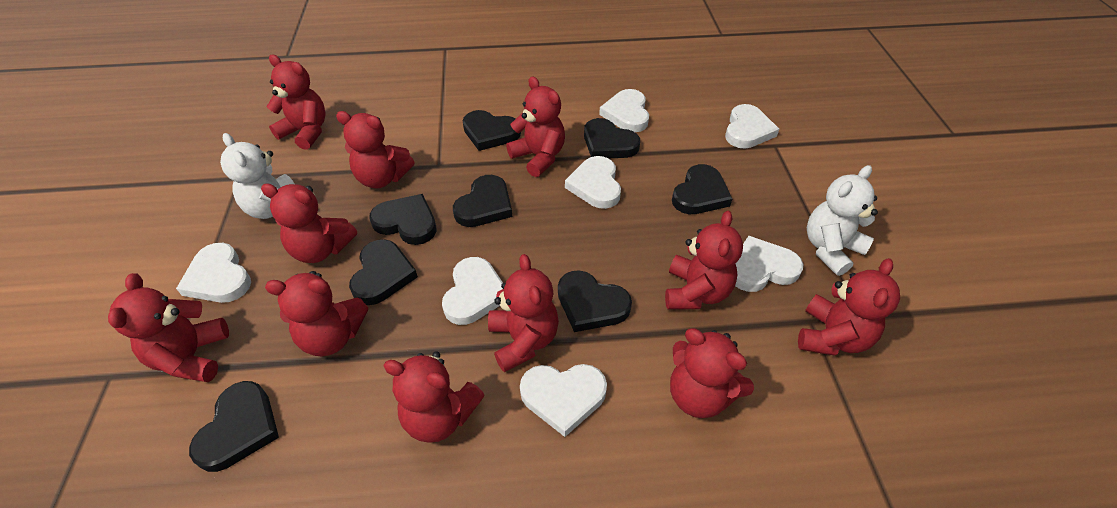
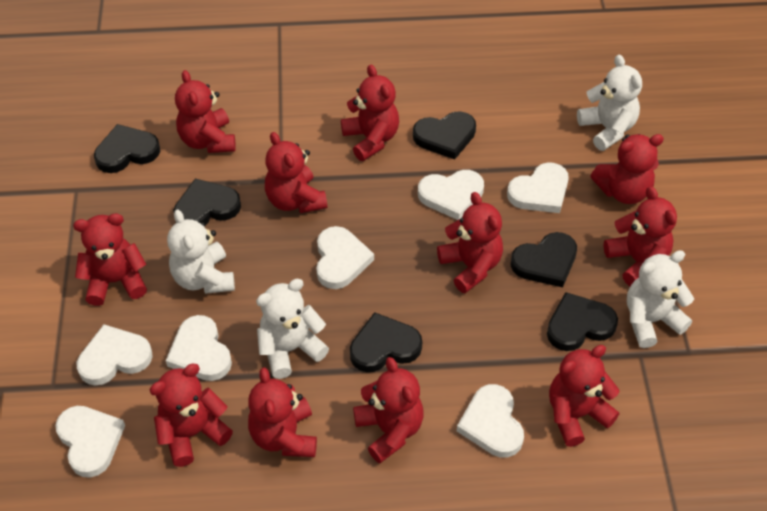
black heart: 8 -> 6
white teddy bear: 2 -> 4

